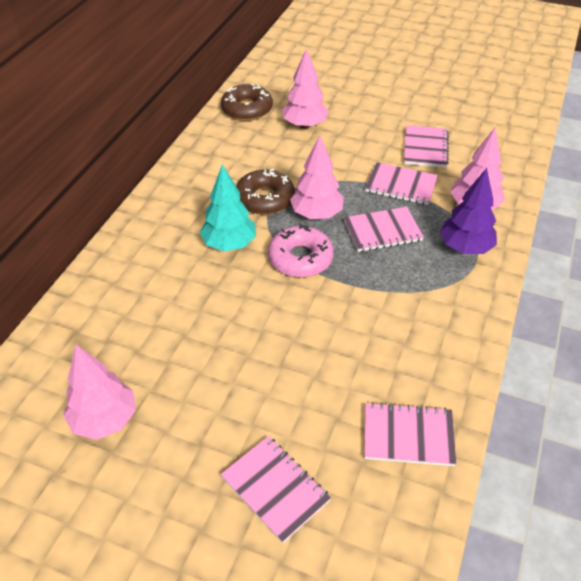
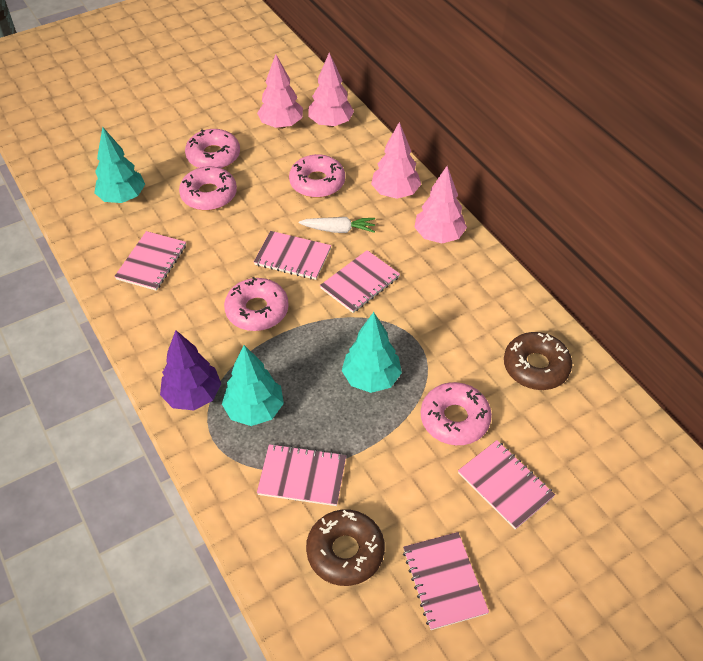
pink donut: 1 -> 5
pink notebook: 5 -> 6
turquoise tree: 1 -> 3
white carrot: 0 -> 1

